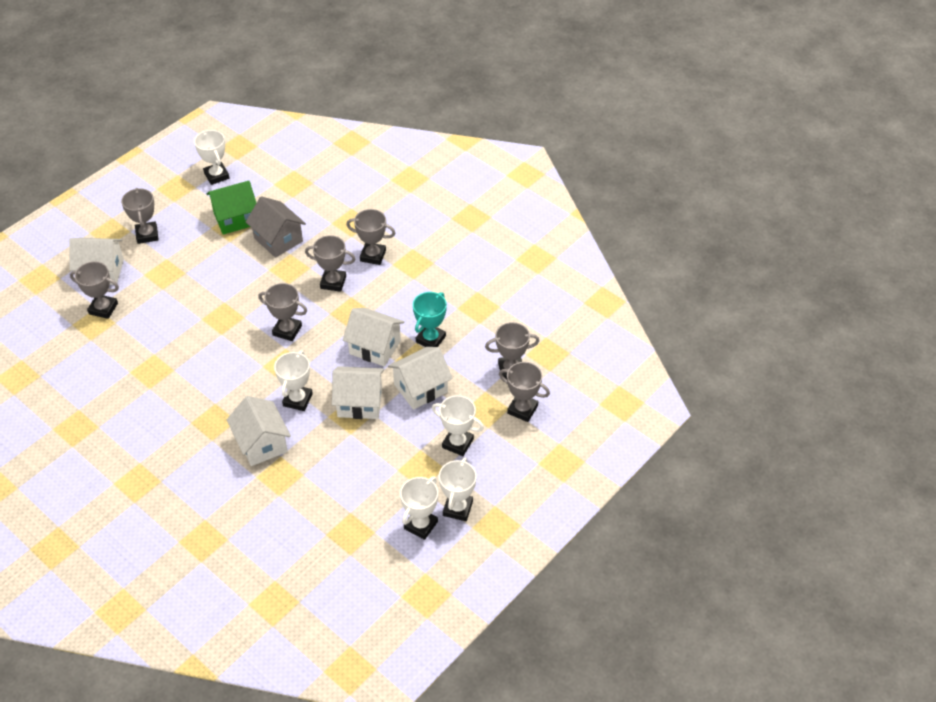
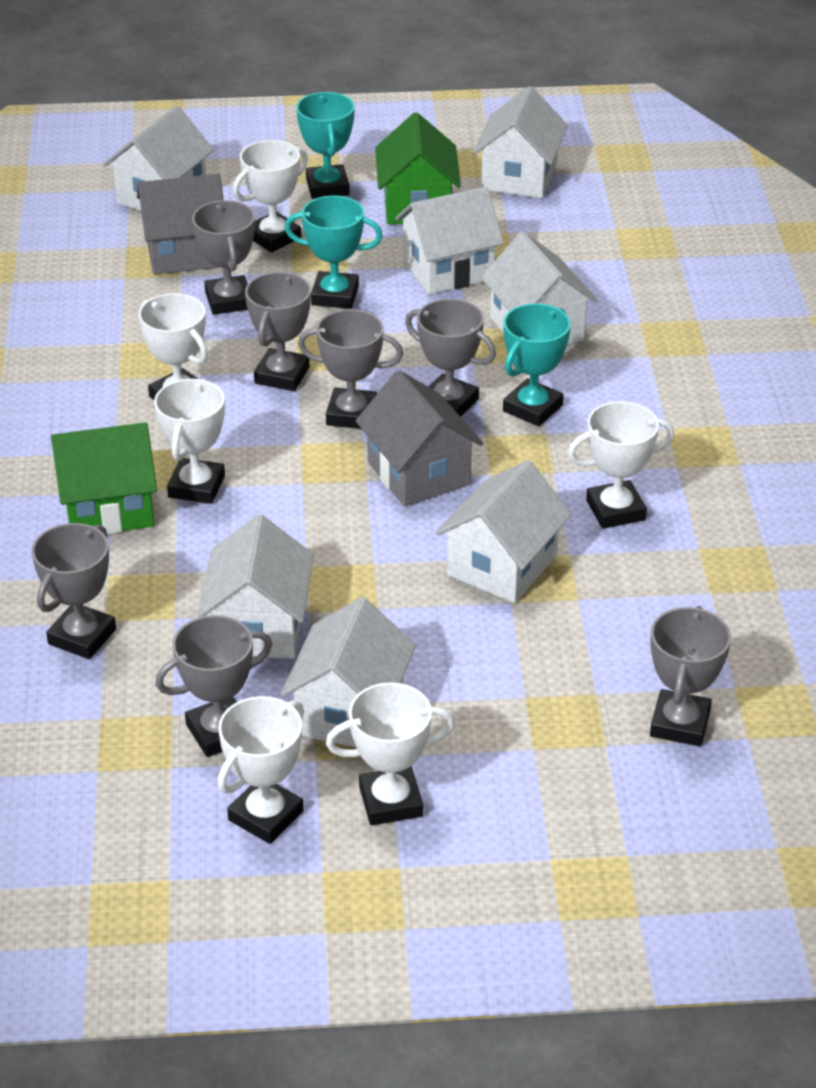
green house: 1 -> 2
grey house: 1 -> 2
turquoise trophy: 1 -> 3
white house: 5 -> 7
white trophy: 5 -> 6

